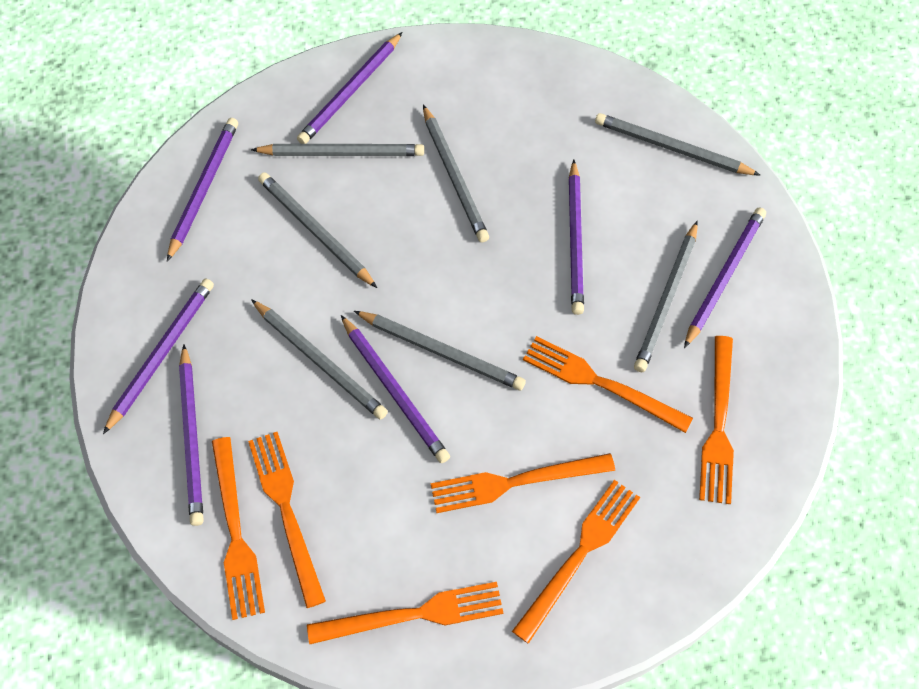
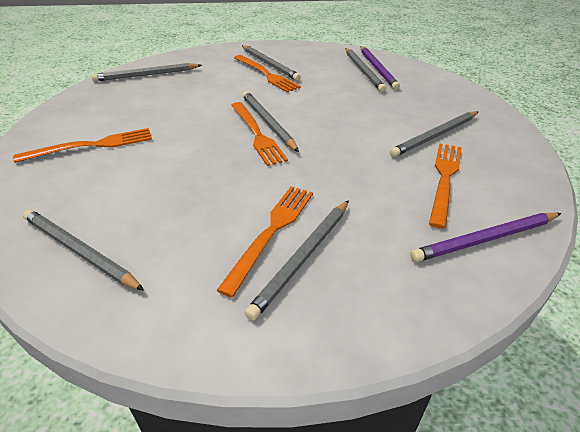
orange fork: 7 -> 5
purple pencil: 7 -> 2

